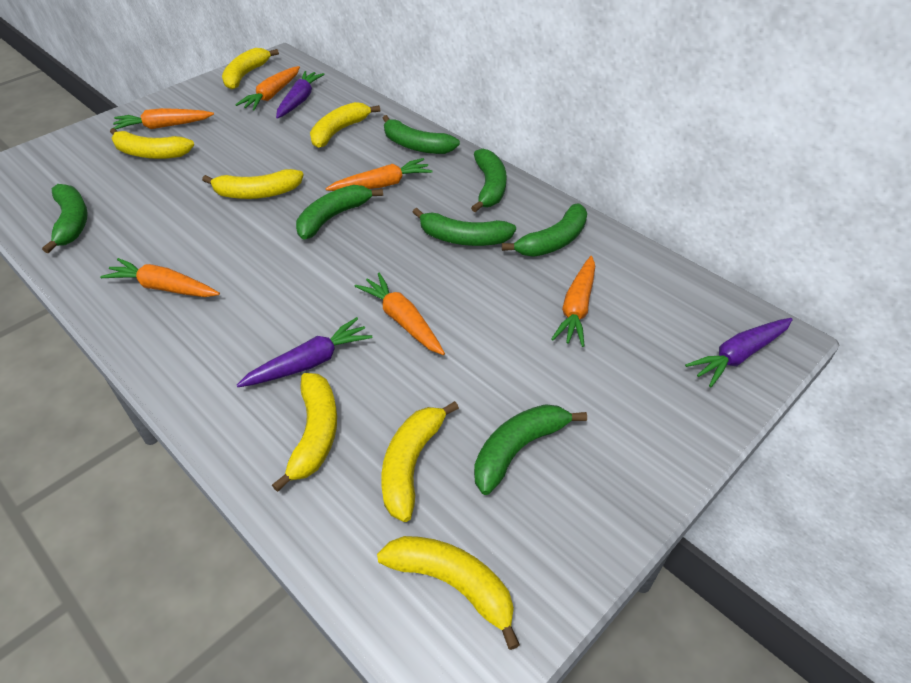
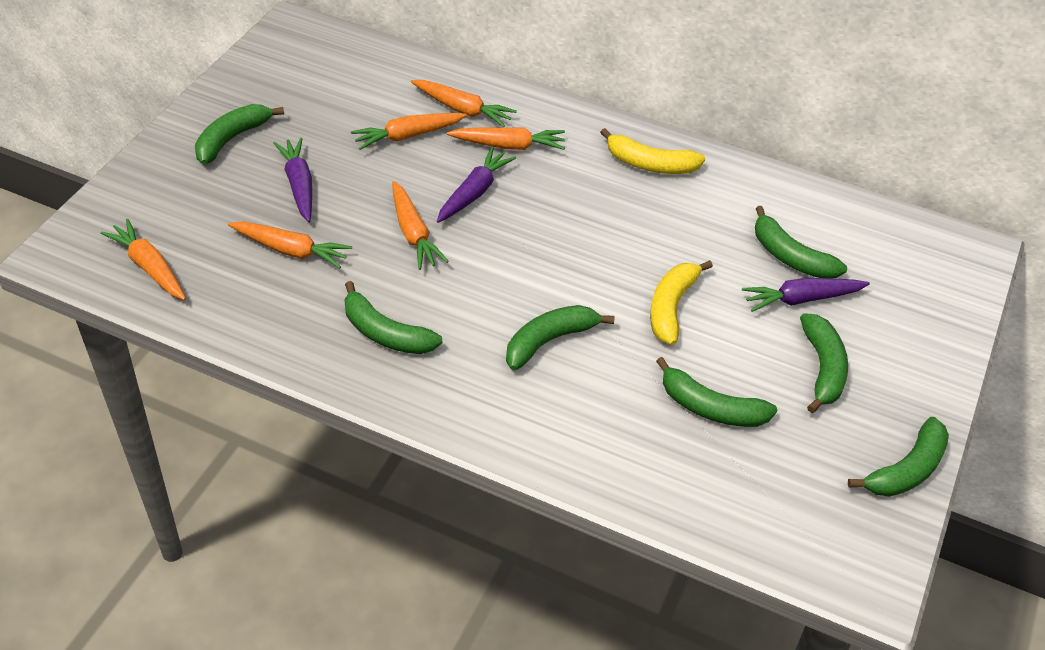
yellow banana: 7 -> 2

